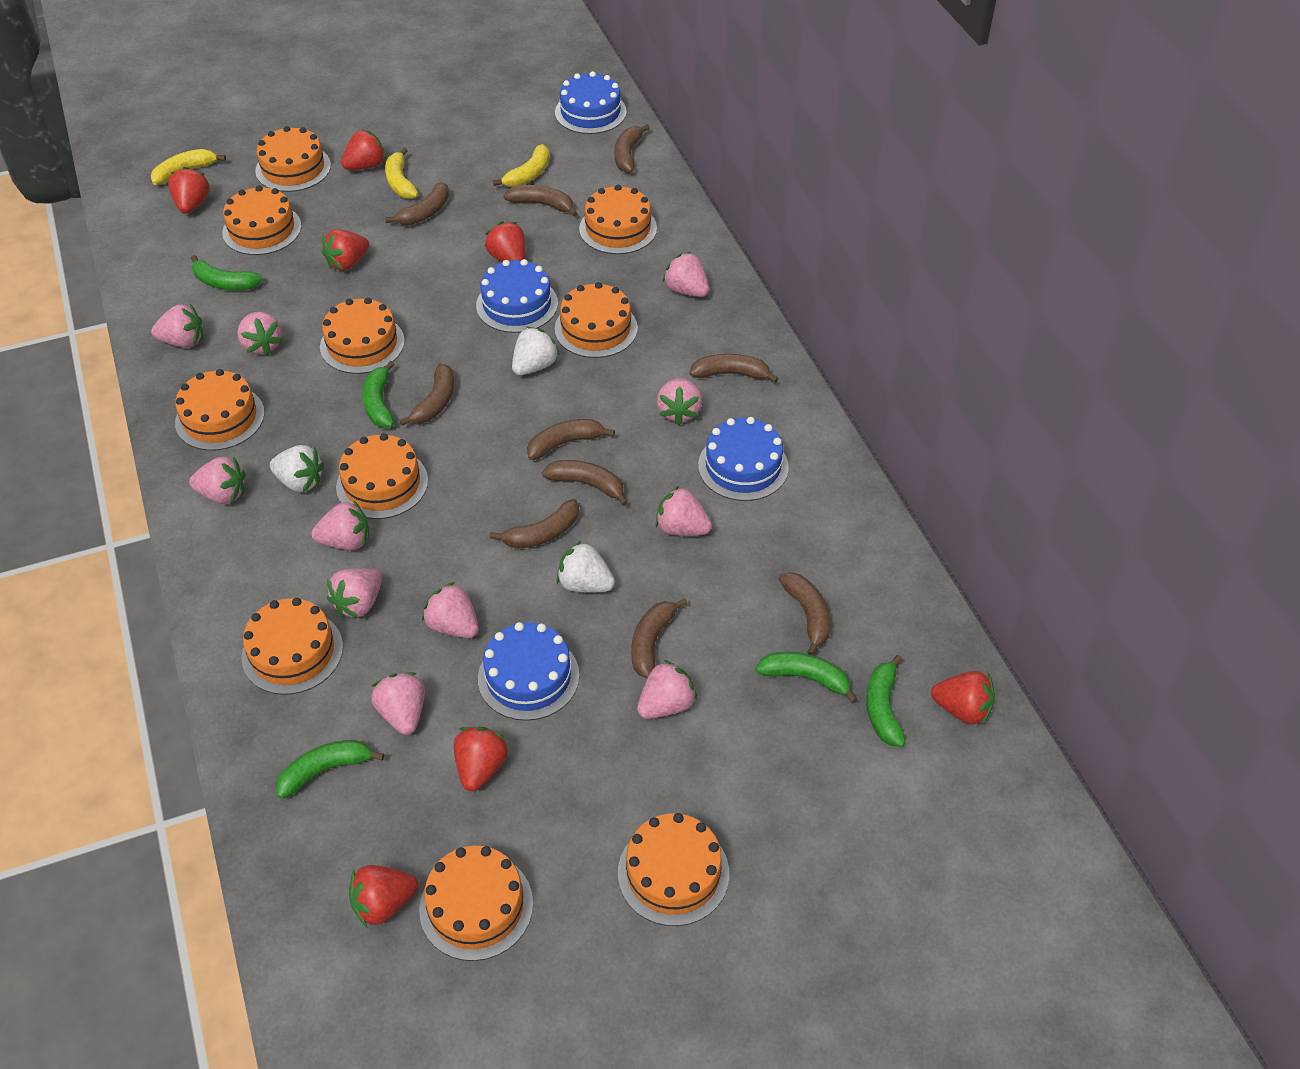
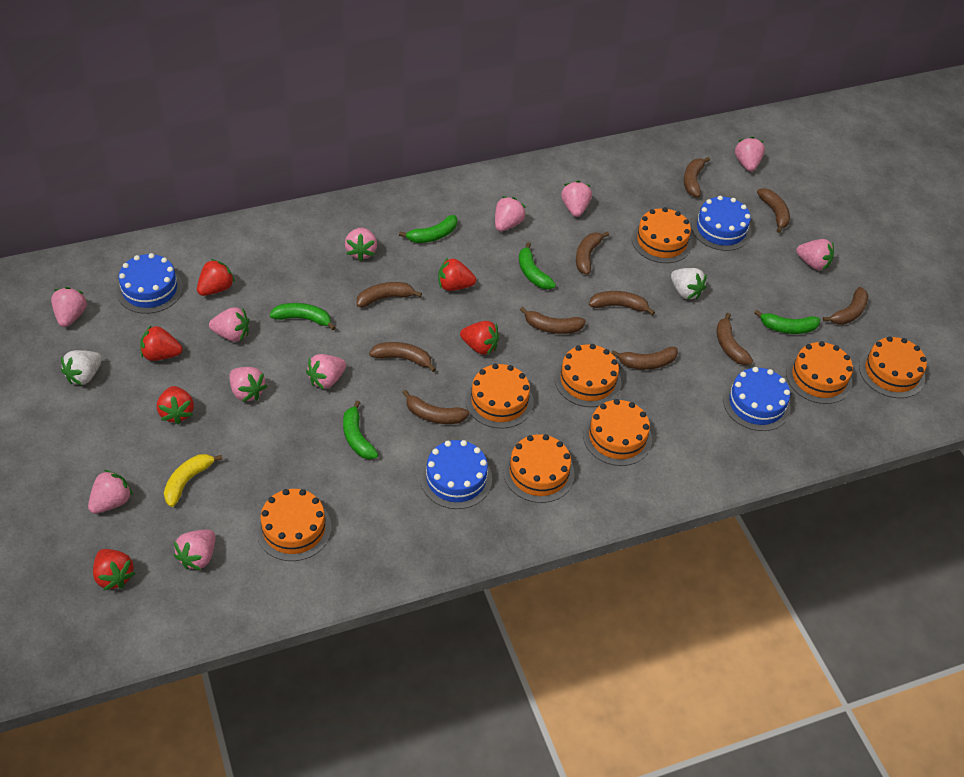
brown banana: 10 -> 11
orange cake: 10 -> 8
red strawberry: 7 -> 6
white strawberry: 3 -> 2
yellow banana: 3 -> 1

